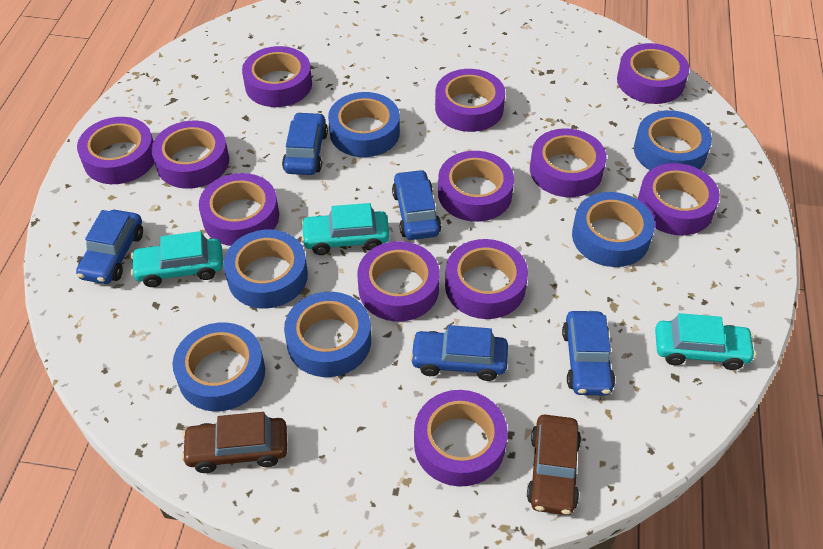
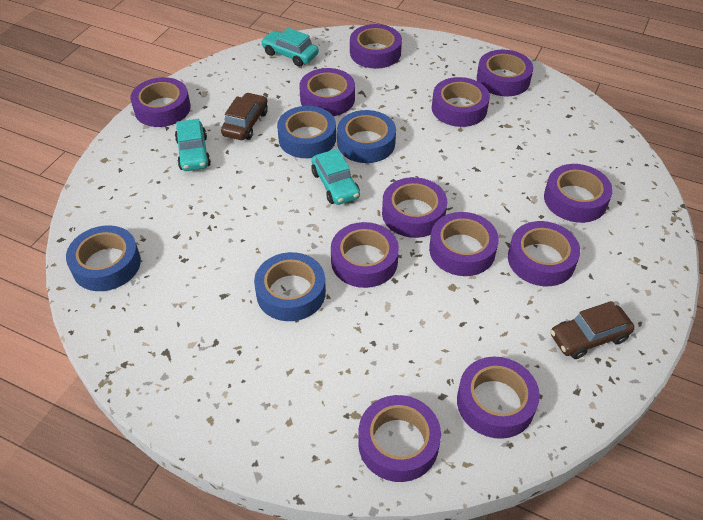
blue car: 5 -> 0
blue tape: 6 -> 4

